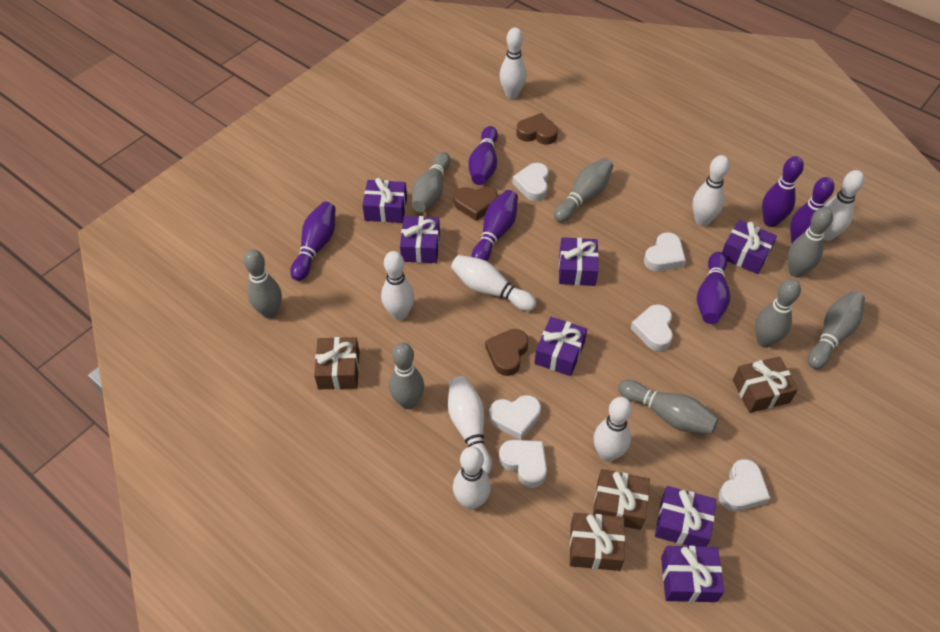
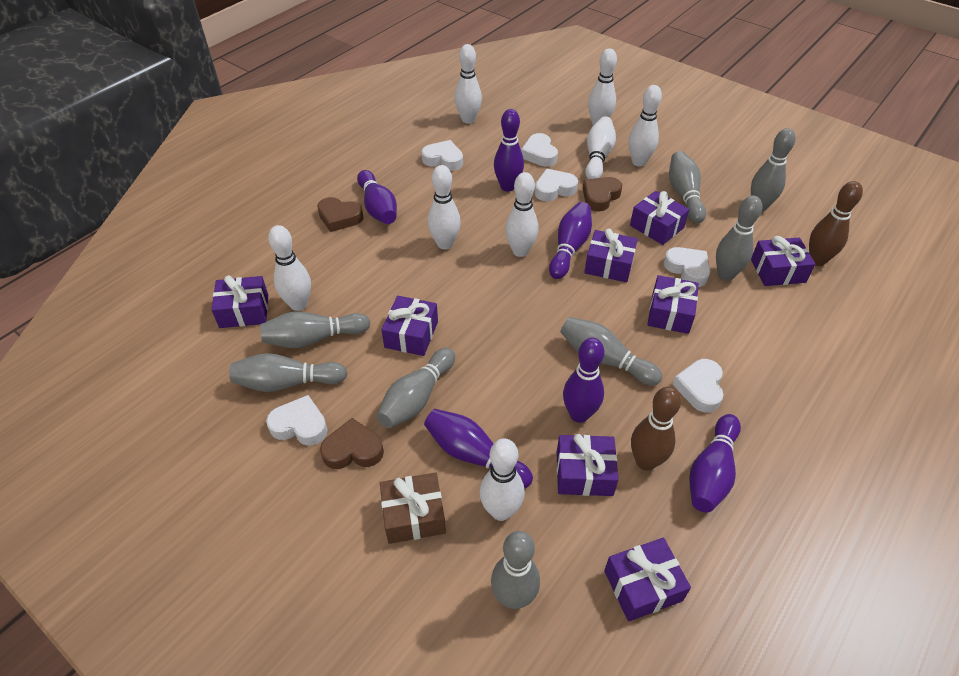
brown bowling pin: 0 -> 2
brown gift: 4 -> 1
purple gift: 7 -> 8

